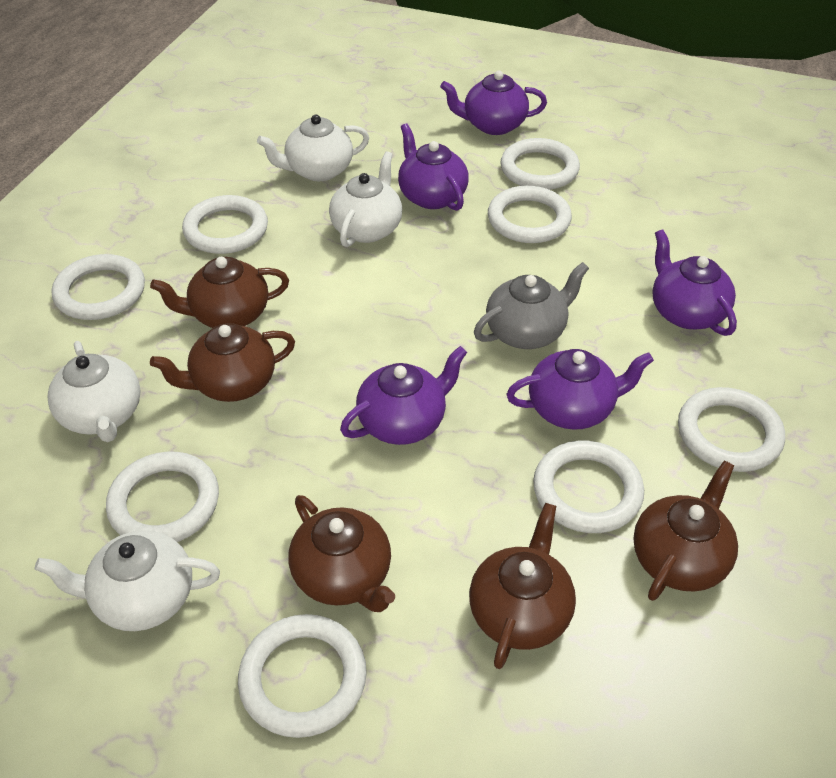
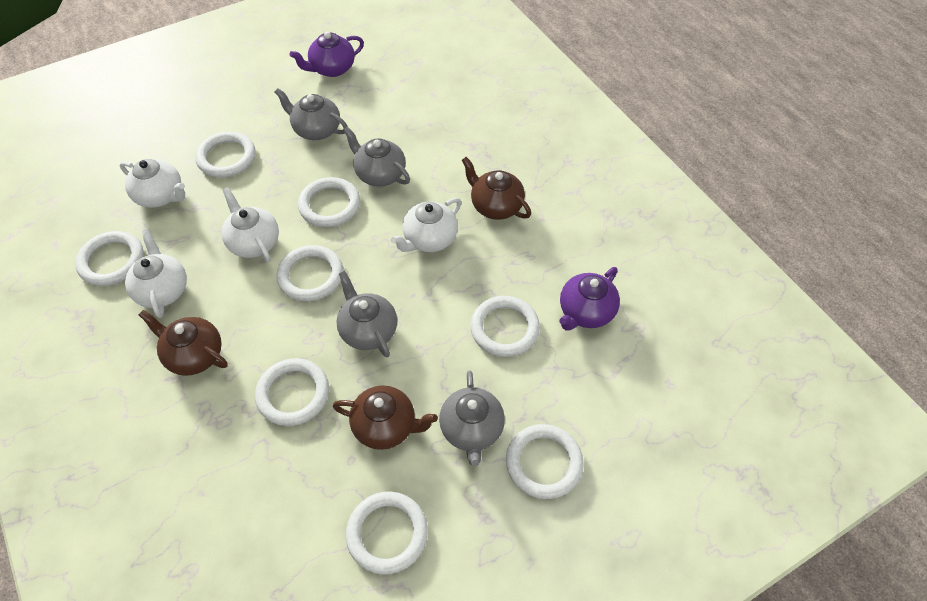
brown teapot: 5 -> 3
grey teapot: 1 -> 4
purple teapot: 5 -> 2

